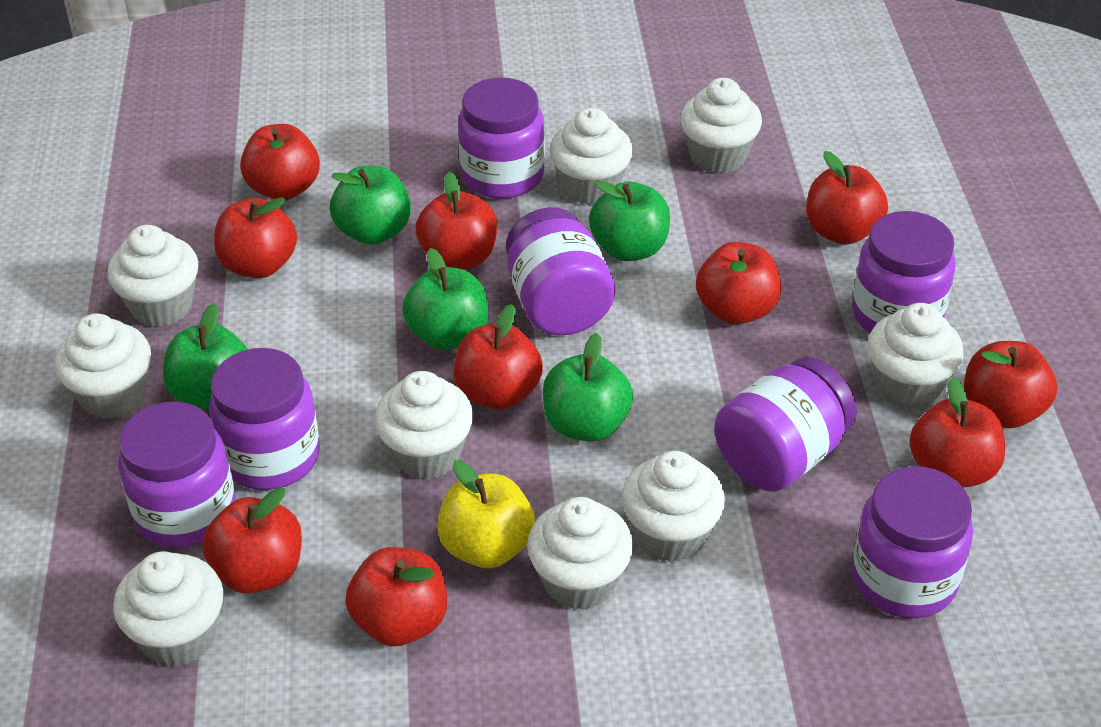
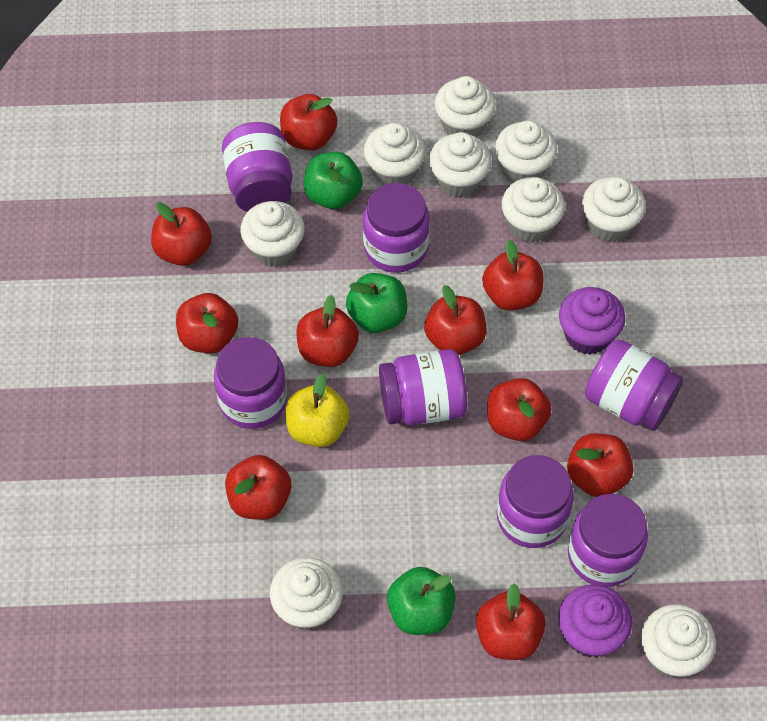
green apple: 5 -> 3
purple cupcake: 0 -> 2

